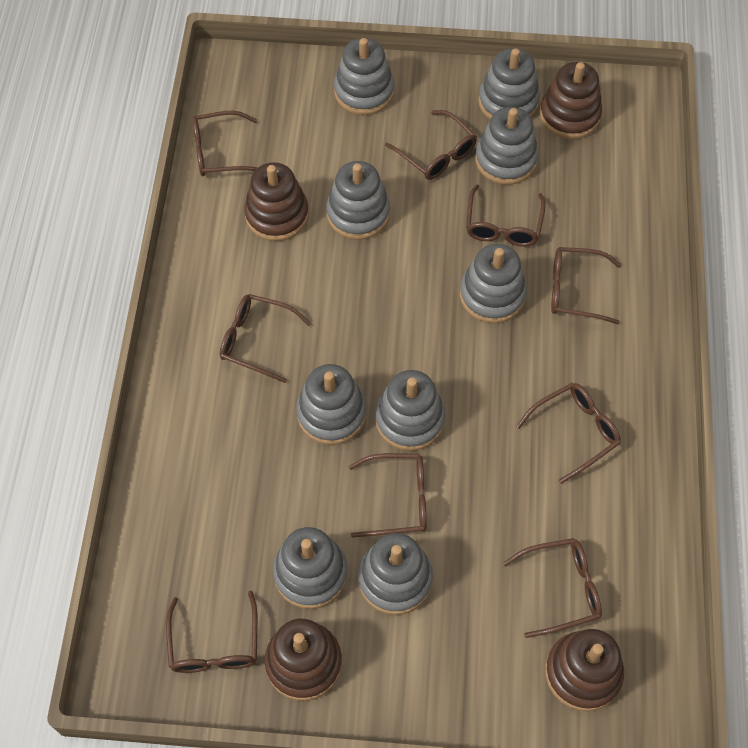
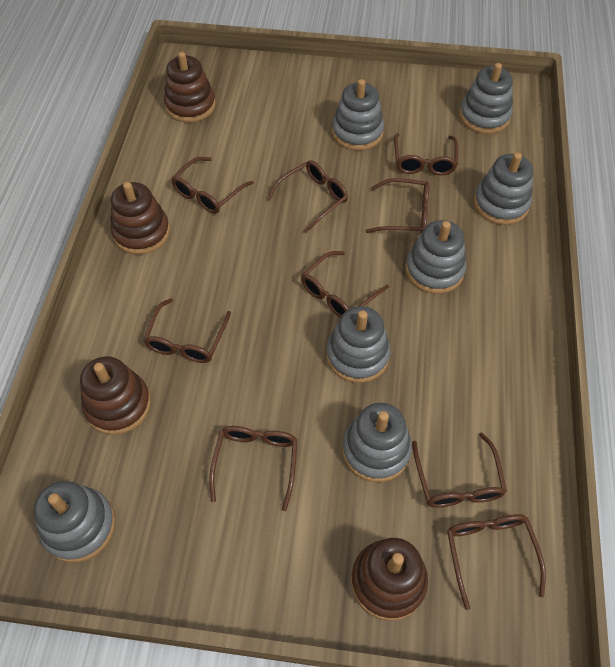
grey stacking toy: 9 -> 7

